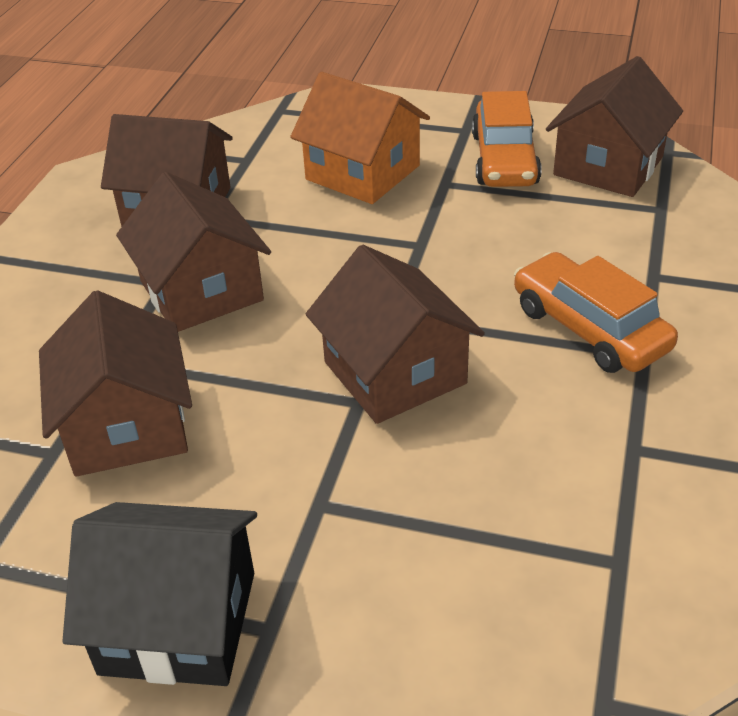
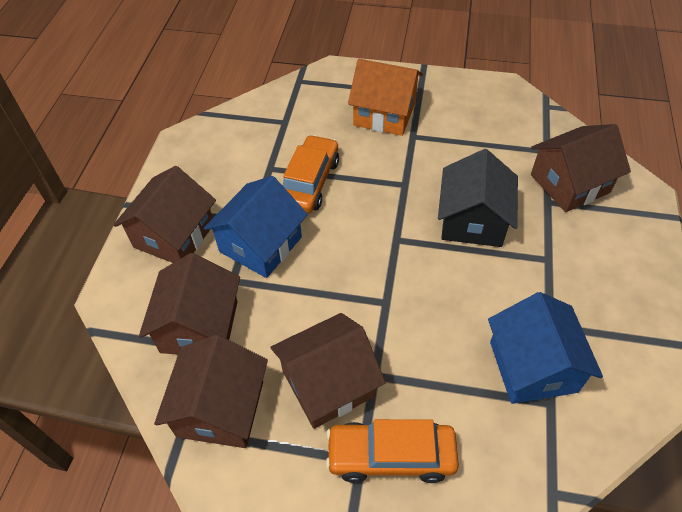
blue house: 0 -> 2

